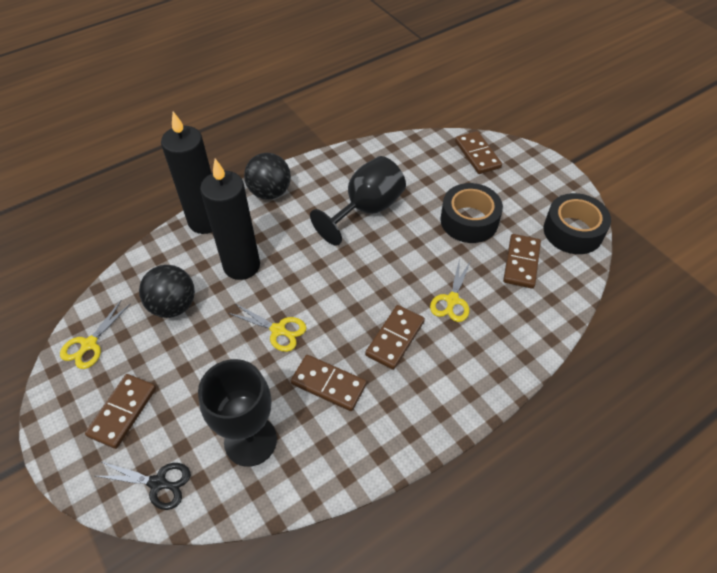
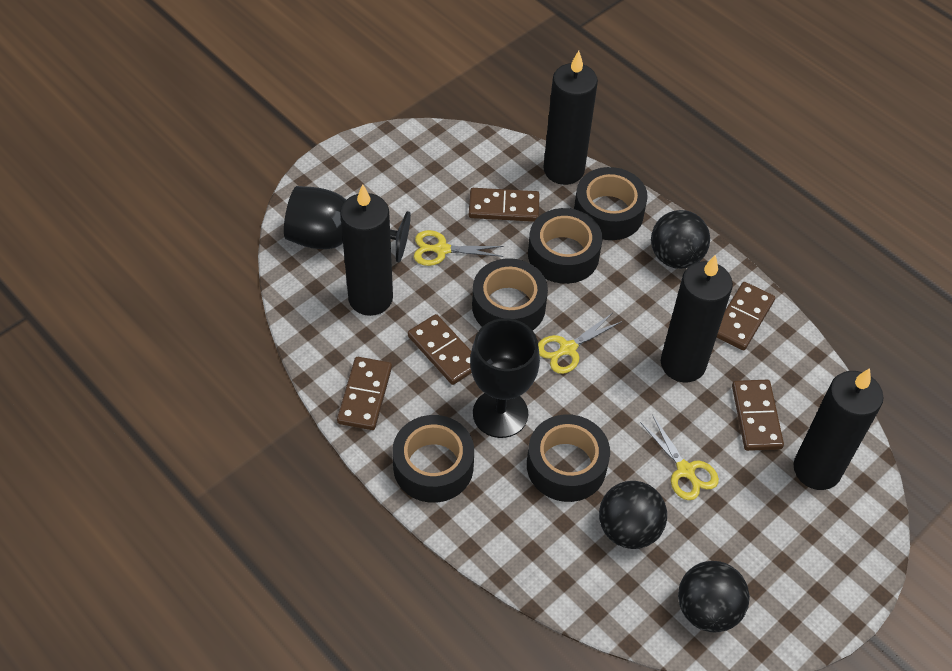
black ball: 2 -> 3
black candle: 2 -> 4
black scissors: 1 -> 0
black tape: 2 -> 5

